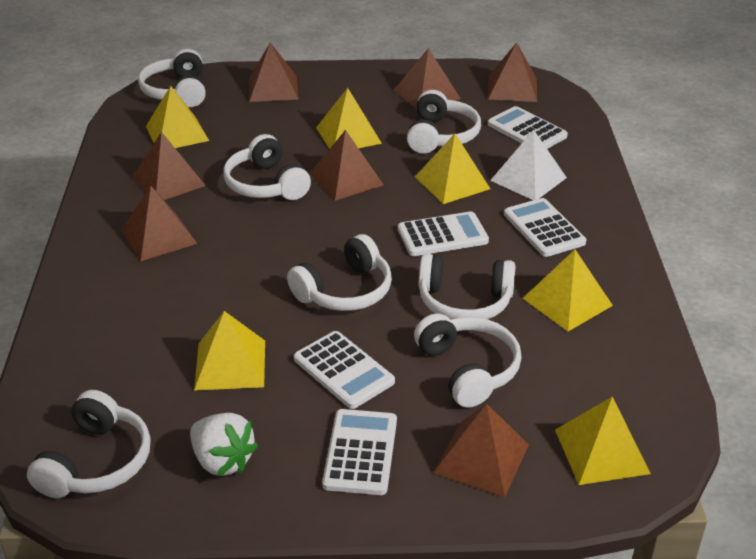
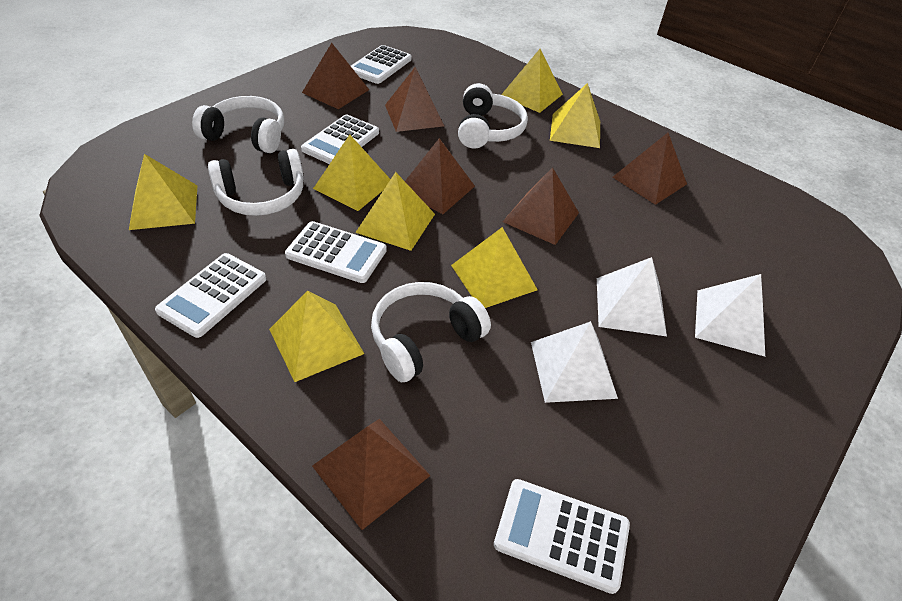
brown pyramid: 7 -> 6
white headphones: 7 -> 4
white pyramid: 1 -> 3
white strawberry: 1 -> 0
yellow pyramid: 6 -> 7

